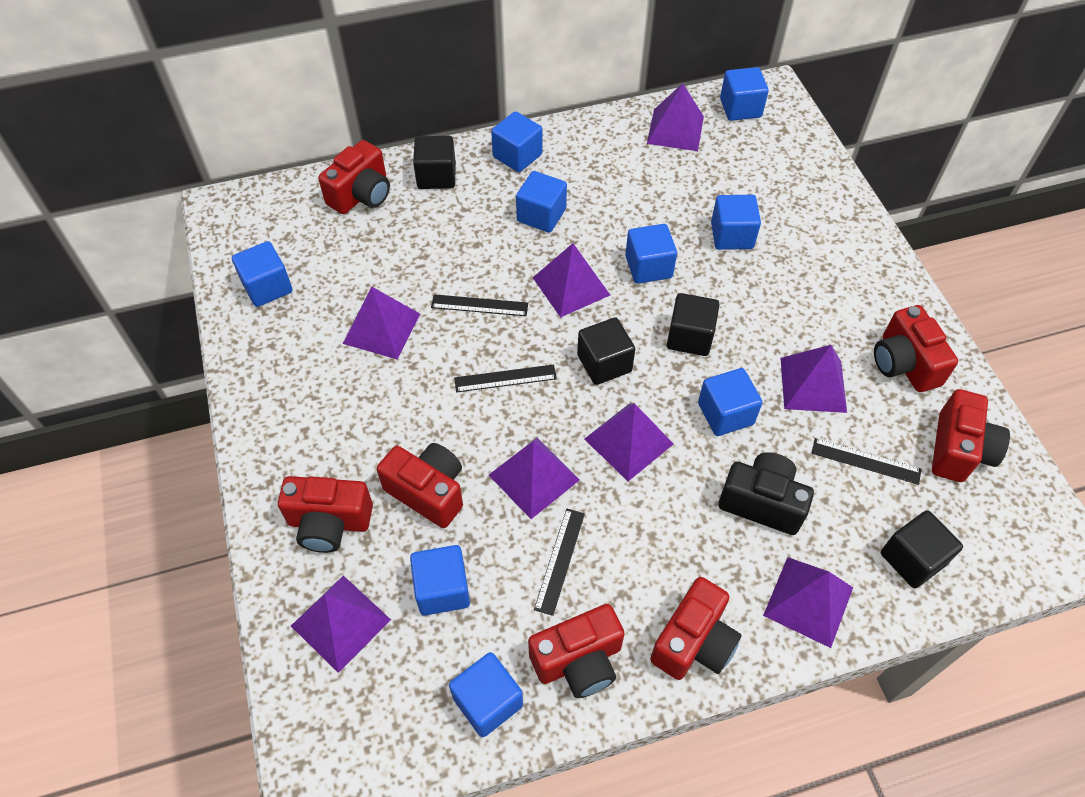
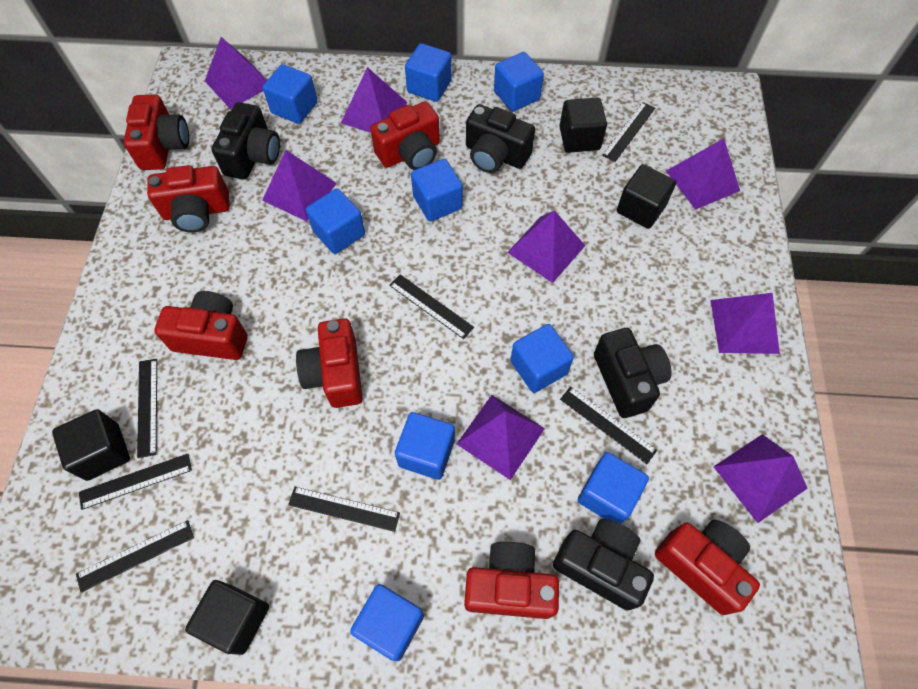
black camera: 1 -> 4
black ruler: 4 -> 7

